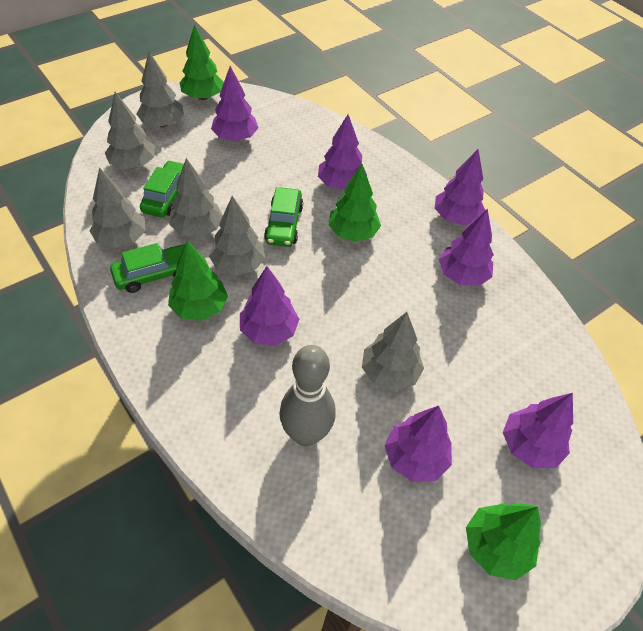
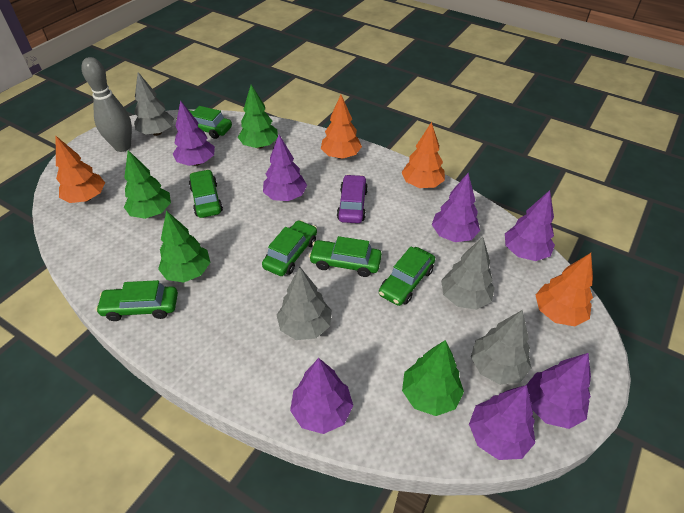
green car: 3 -> 6
grey tree: 6 -> 4
orange tree: 0 -> 4
purple car: 0 -> 1

